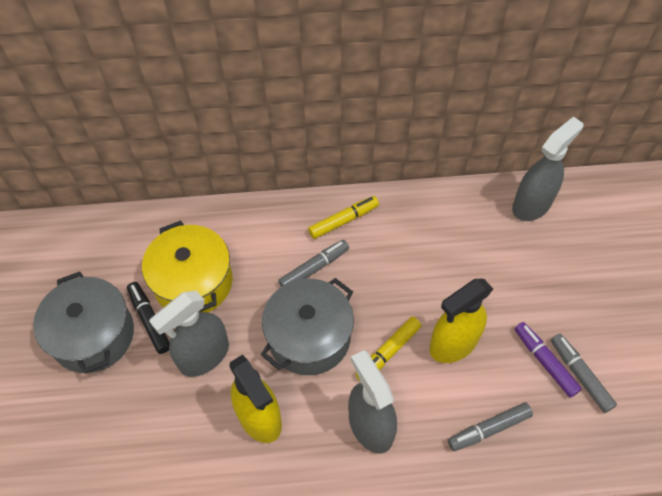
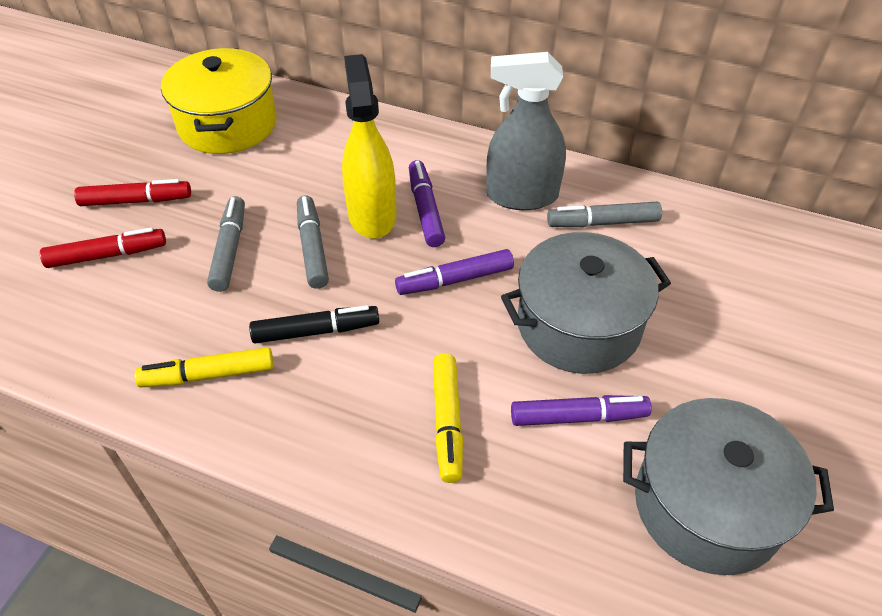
grey spray bottle: 3 -> 1
purple marker: 1 -> 3
red marker: 0 -> 2
yellow spray bottle: 2 -> 1

